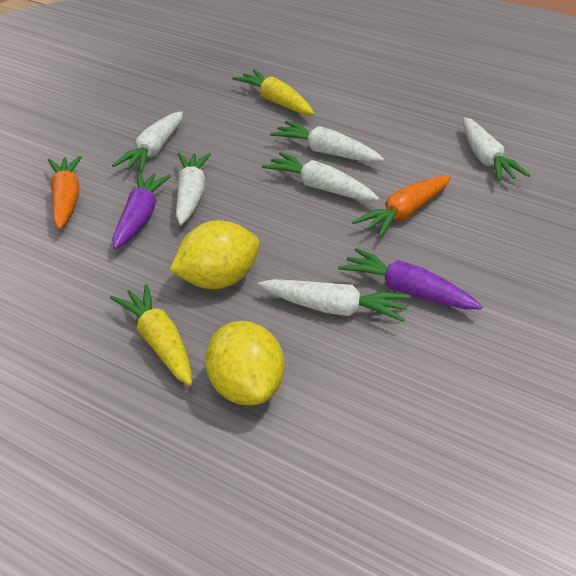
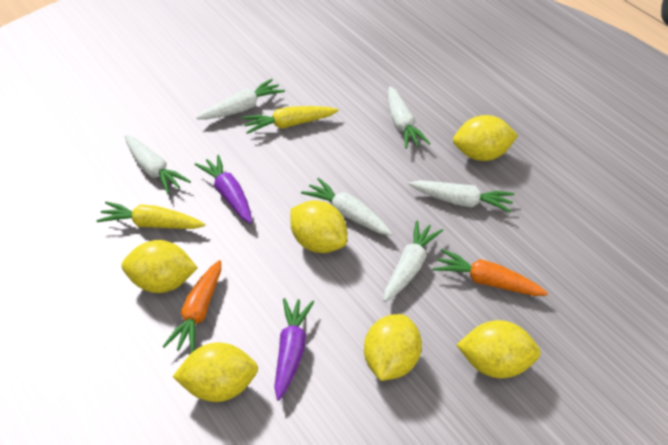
yellow lemon: 2 -> 6

